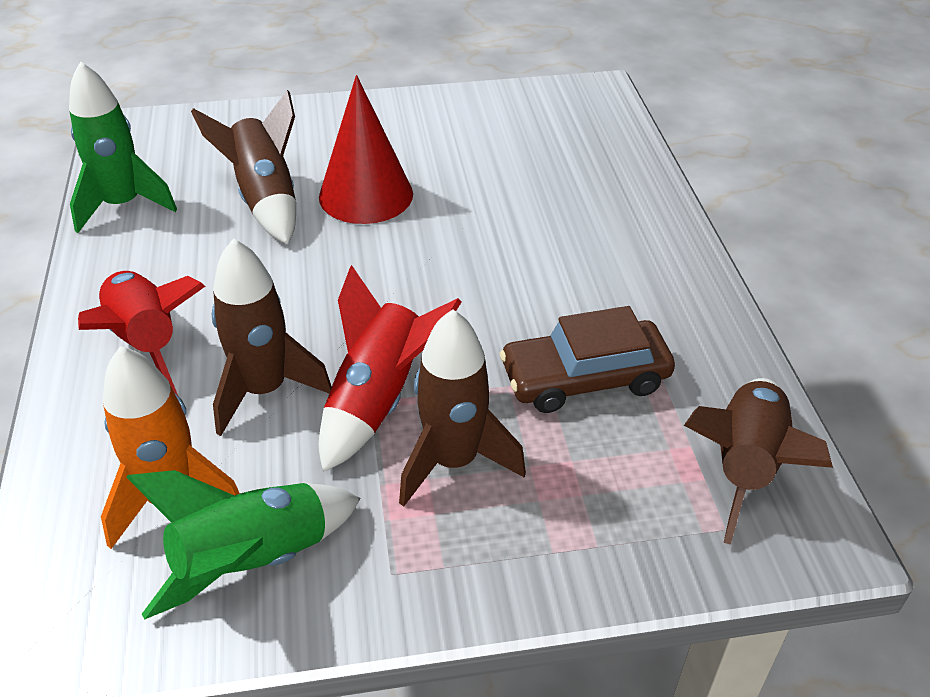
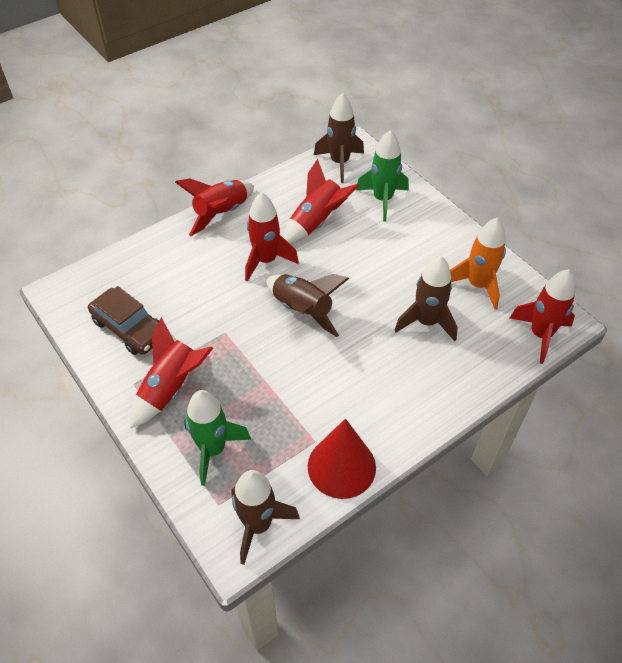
red rocket: 2 -> 5

